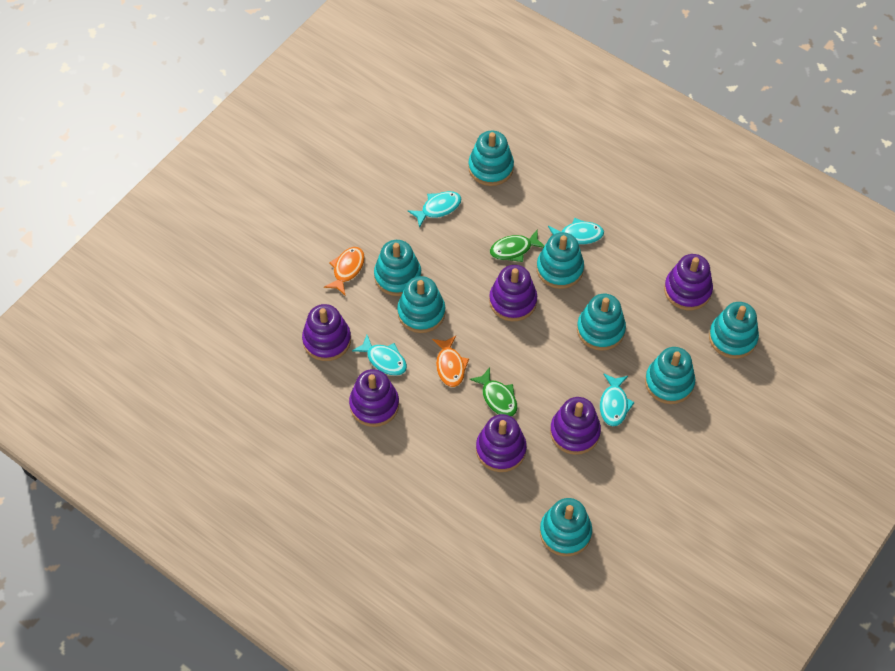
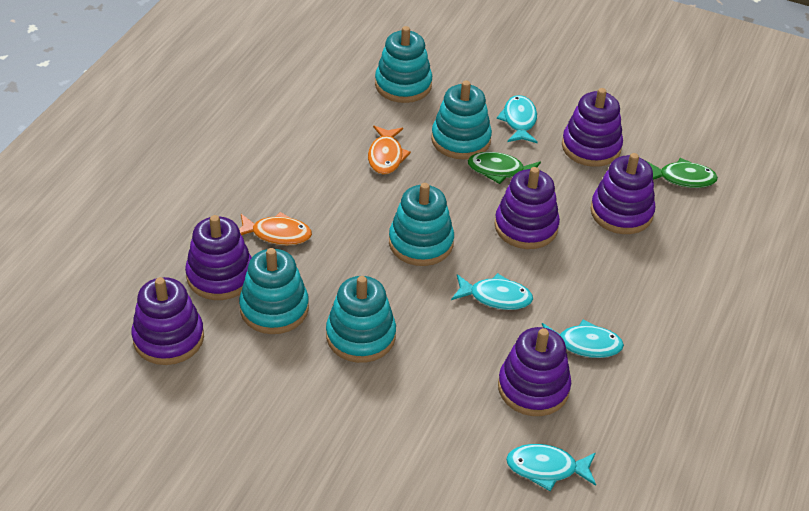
turquoise stacking toy: 8 -> 5

